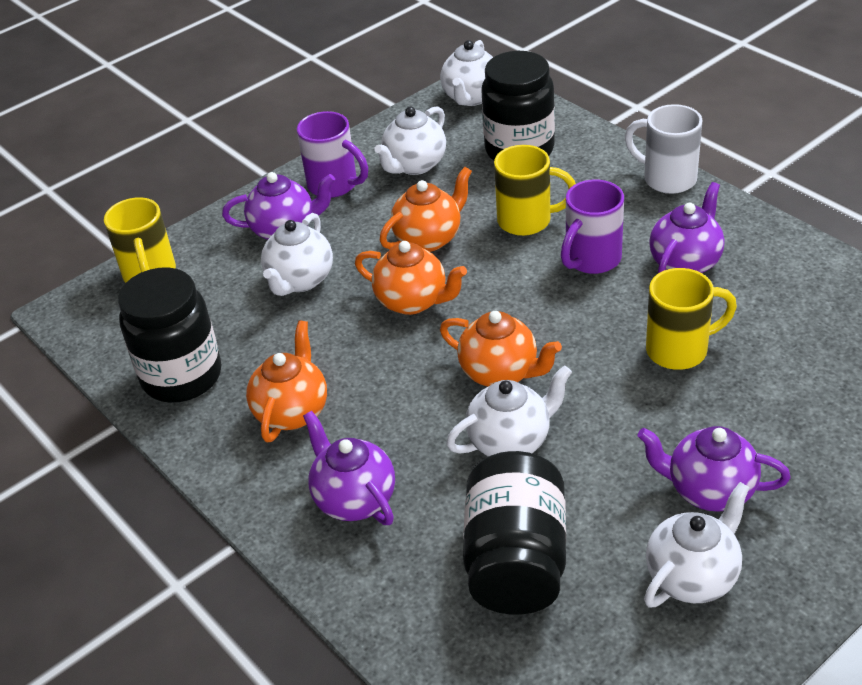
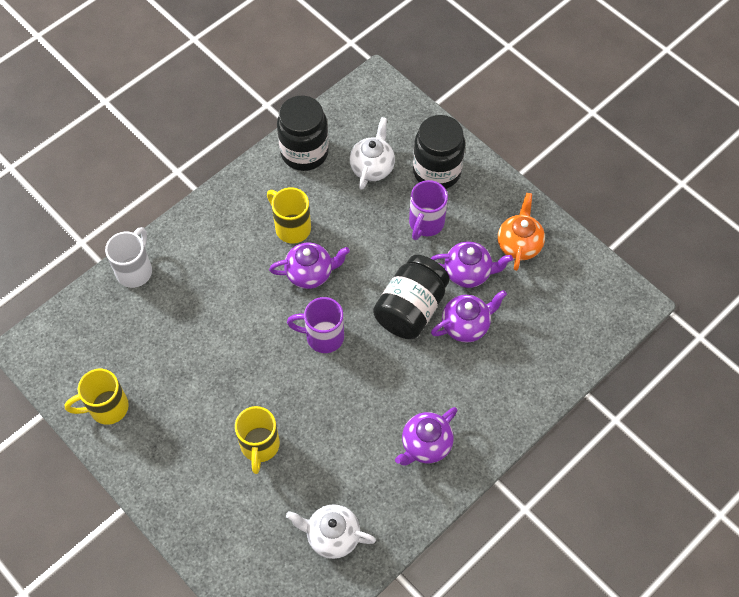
orange teapot: 4 -> 1
white teapot: 5 -> 2

